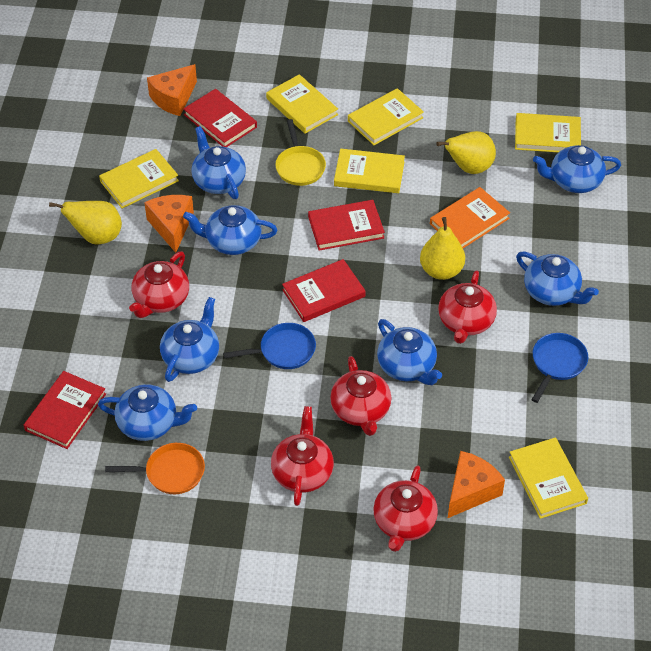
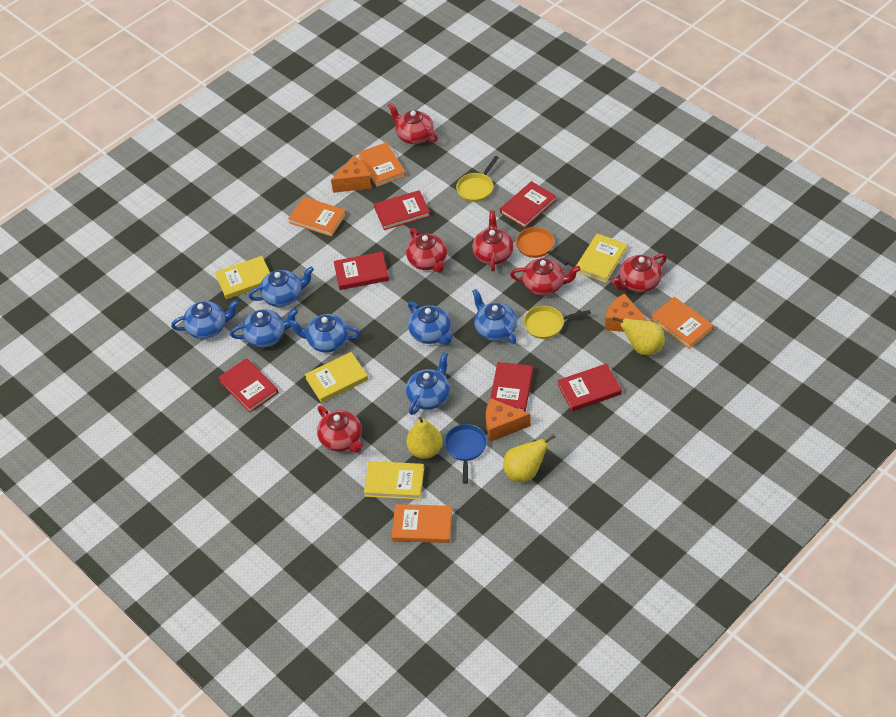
blue pan: 2 -> 1
orange book: 1 -> 4
red book: 4 -> 6
red teapot: 5 -> 6
yellow book: 6 -> 4
yellow pan: 1 -> 2

